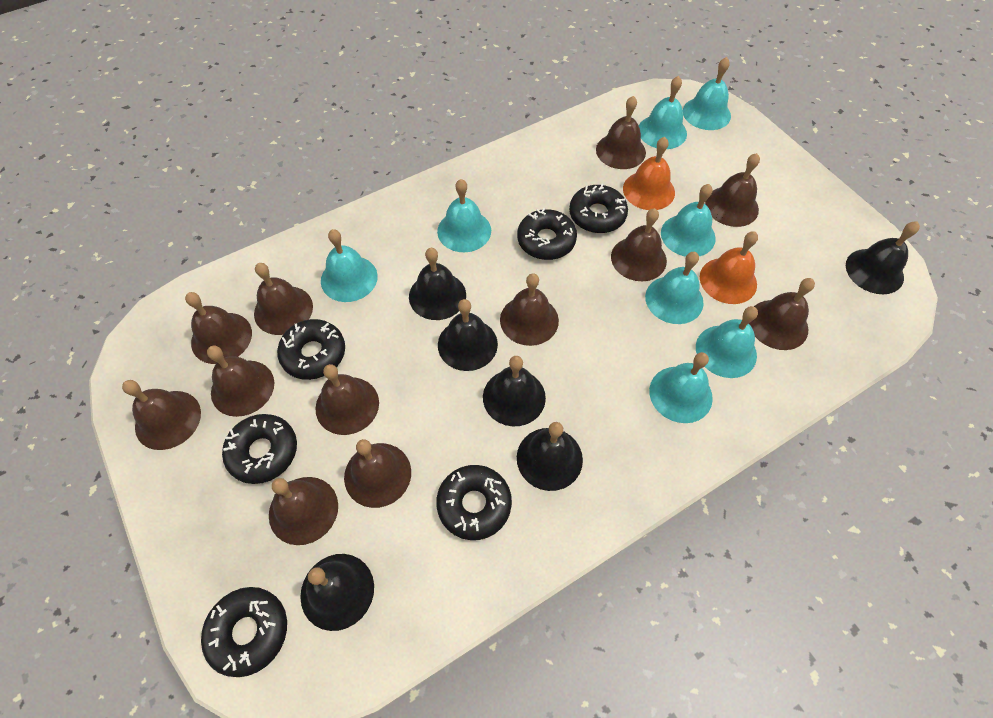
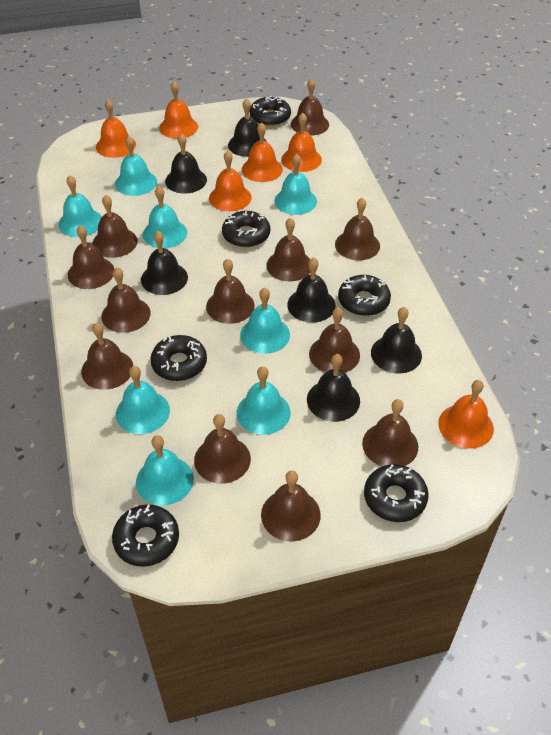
orange bell: 2 -> 6

